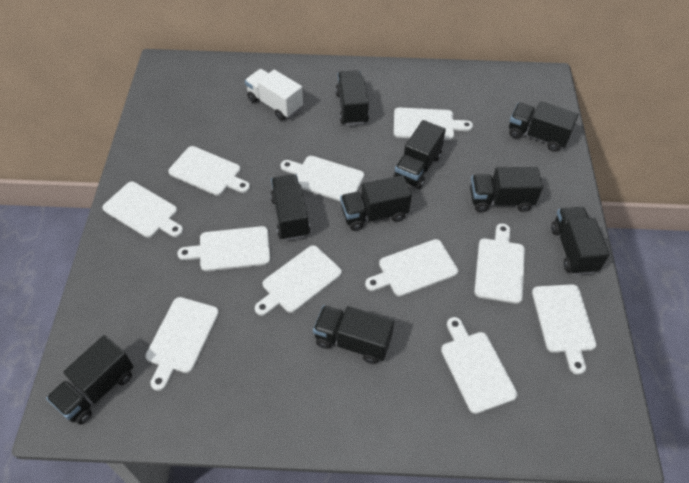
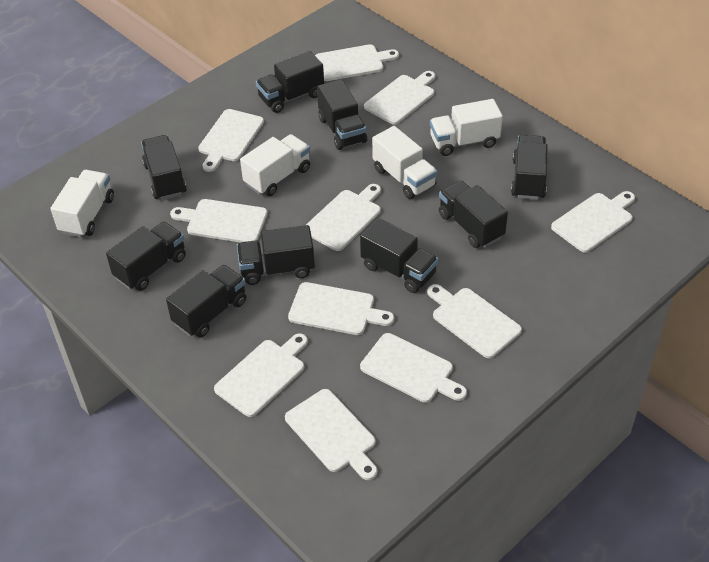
white truck: 1 -> 4

